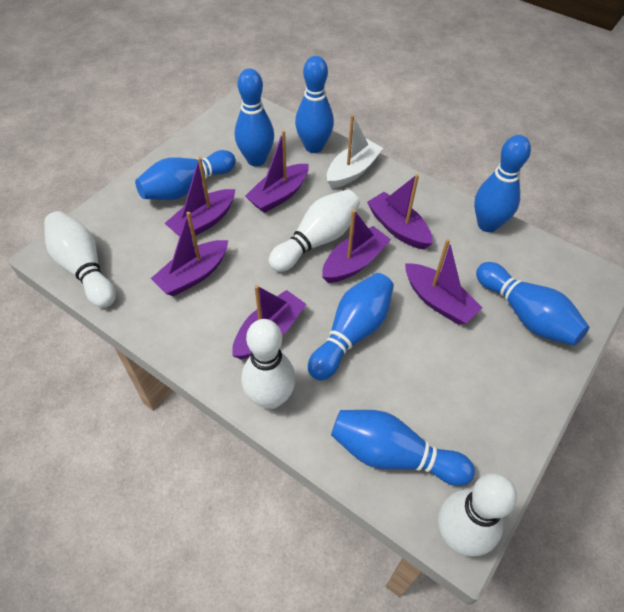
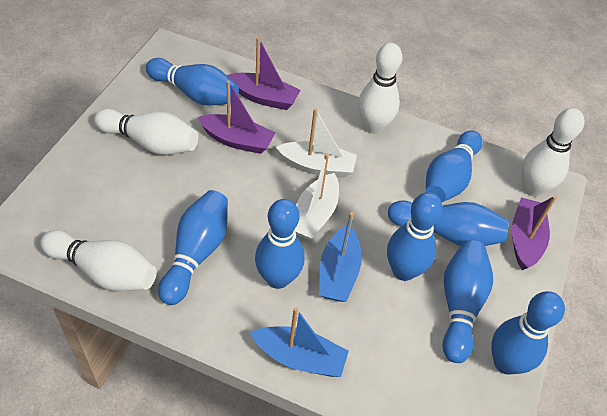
blue boat: 0 -> 2
blue bowling pin: 7 -> 8
purple boat: 7 -> 3
white boat: 1 -> 2

